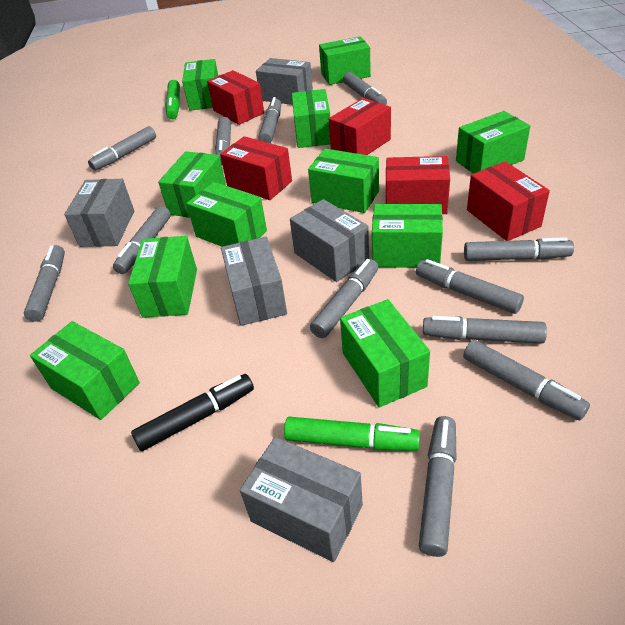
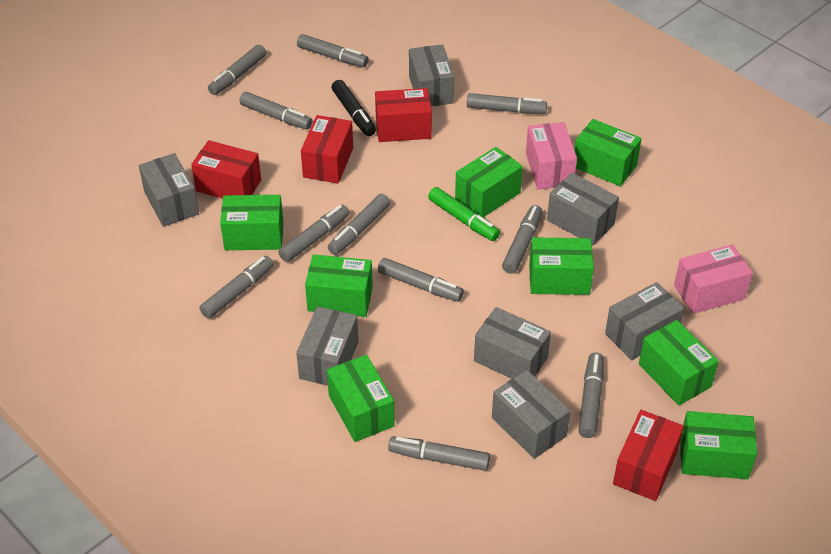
green box: 11 -> 8
green marker: 2 -> 1
grey box: 5 -> 7
grey marker: 12 -> 11
pink box: 0 -> 2
red box: 5 -> 4

